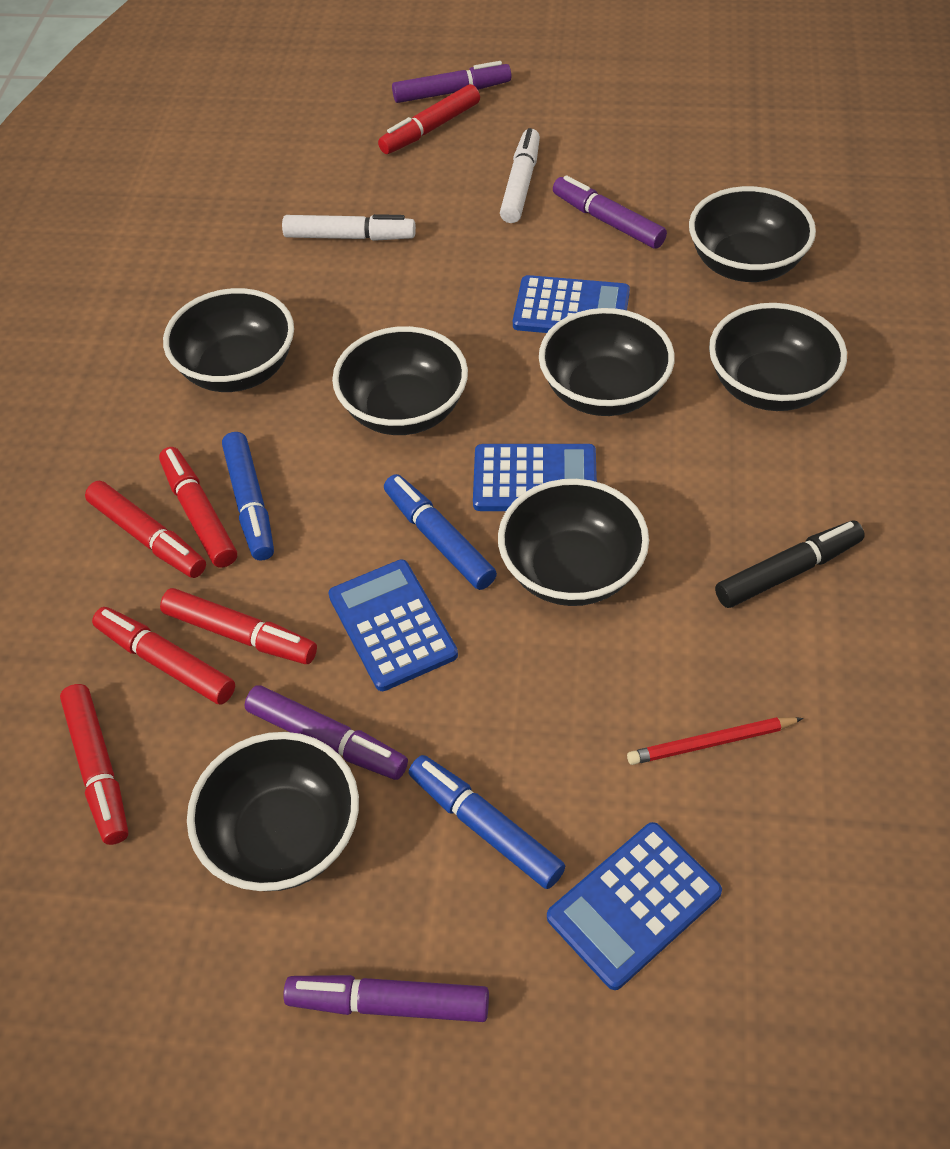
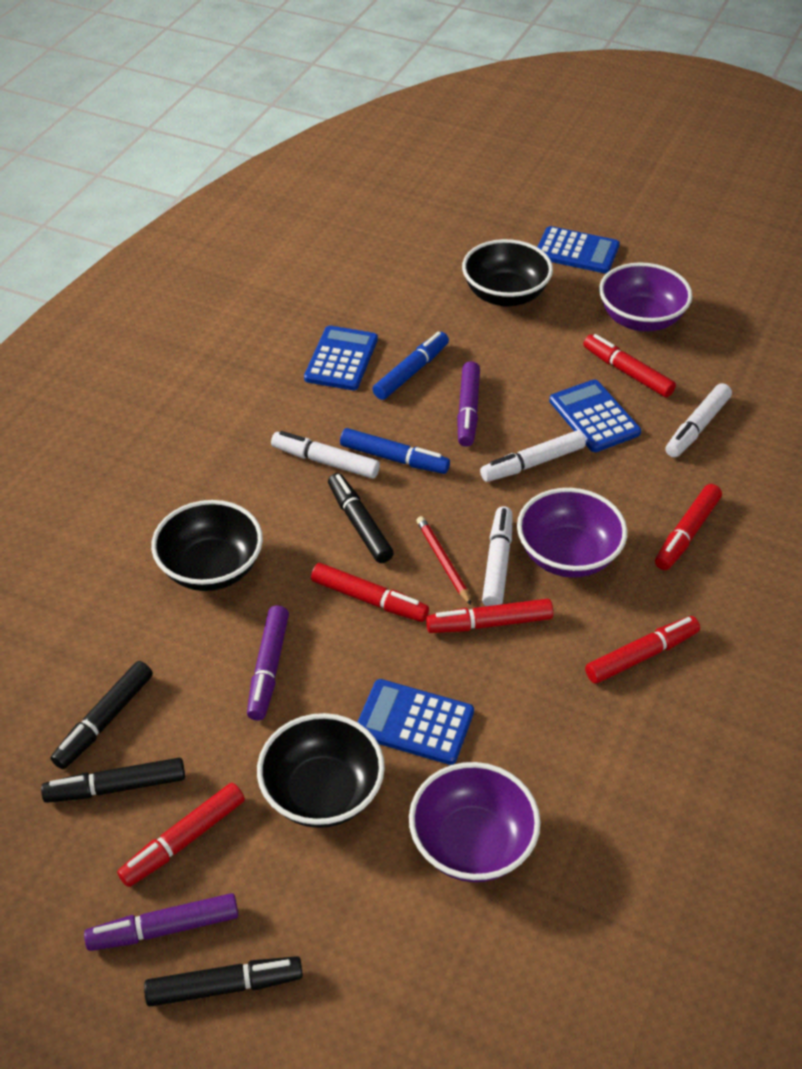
black bowl: 7 -> 3
black marker: 1 -> 4
blue marker: 3 -> 2
purple bowl: 0 -> 3
purple marker: 4 -> 3
white marker: 2 -> 4

